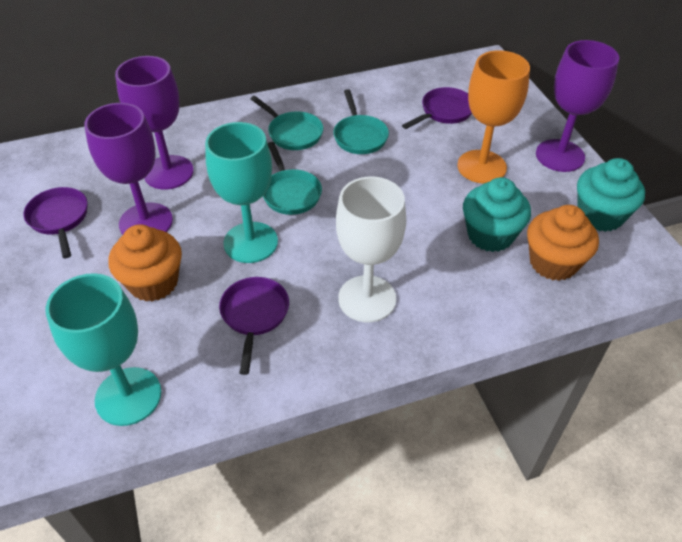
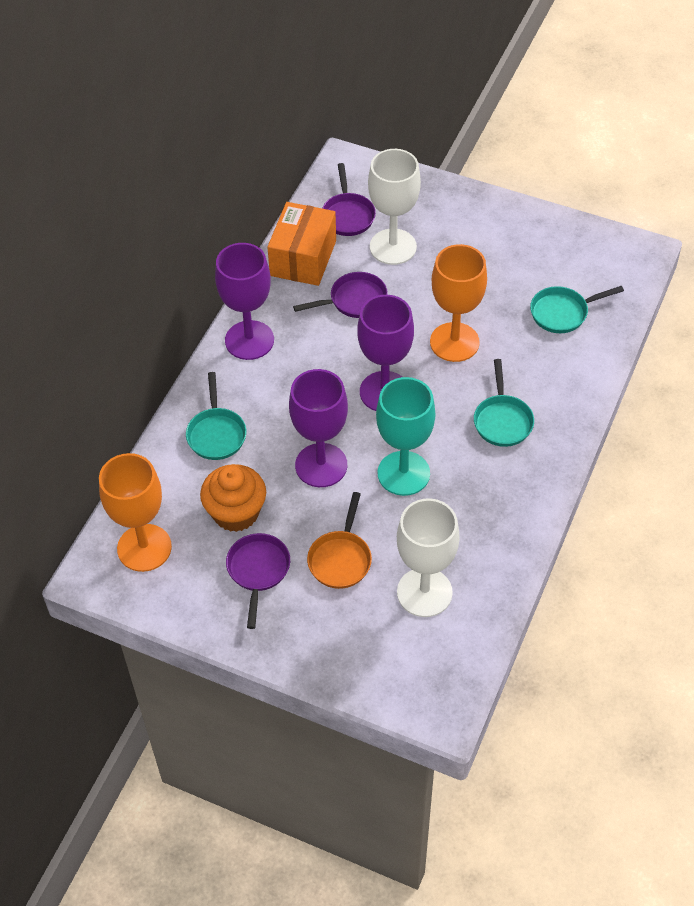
orange box: 0 -> 1
orange cupcake: 2 -> 1
orange goblet: 1 -> 2
orange pan: 0 -> 1
turquoise cupcake: 2 -> 0
turquoise goblet: 2 -> 1
white goblet: 1 -> 2

